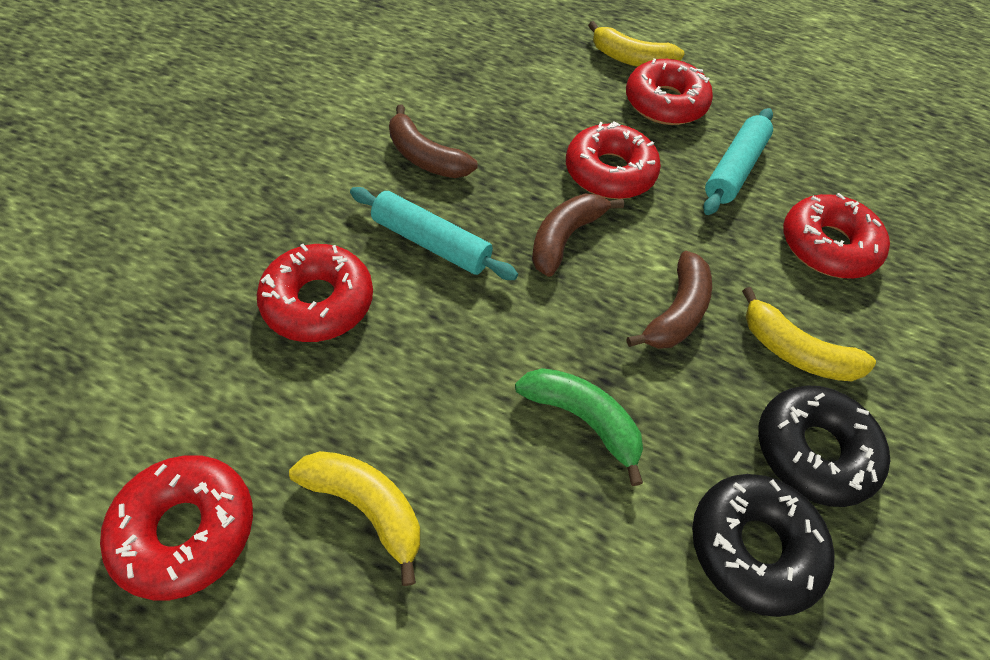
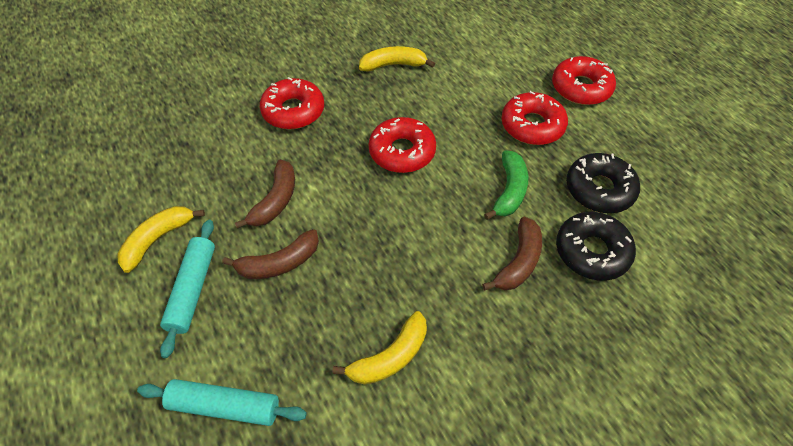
red donut: 5 -> 4

